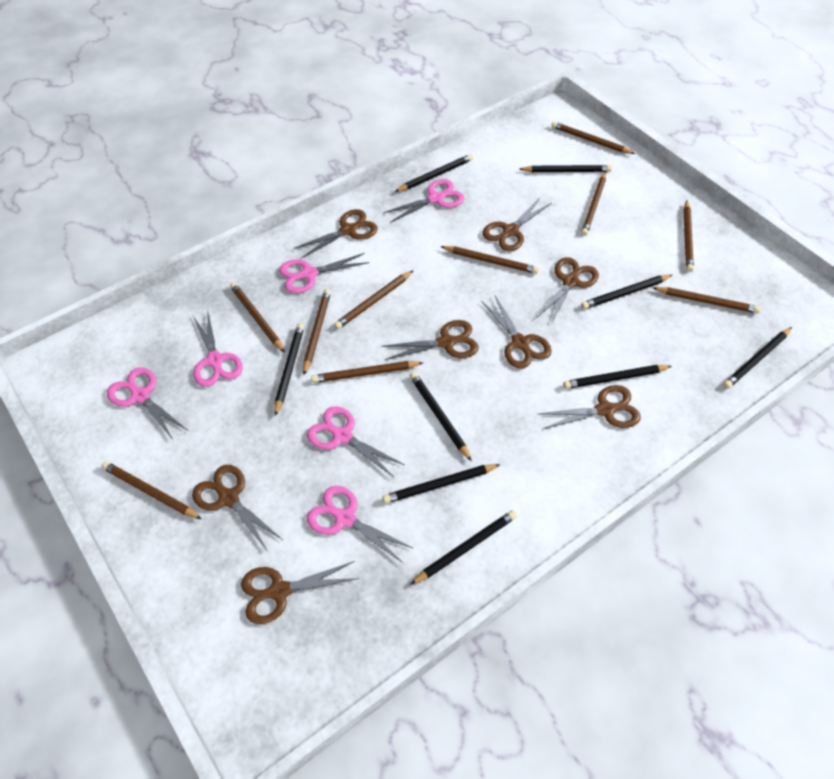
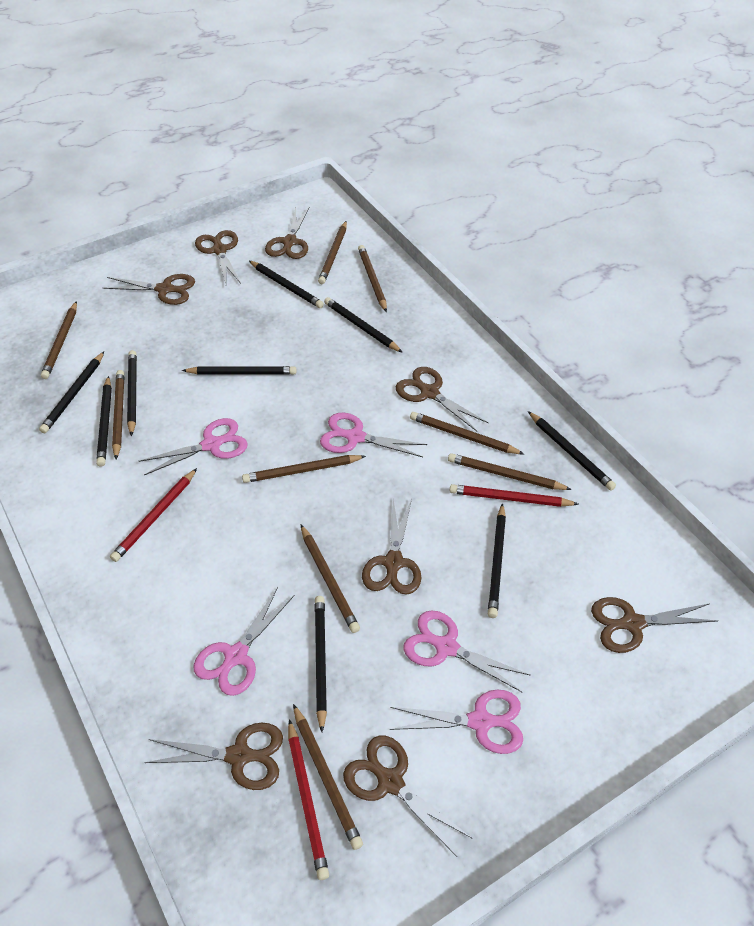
brown pencil: 10 -> 9
pink scissors: 6 -> 5
red pencil: 0 -> 3

